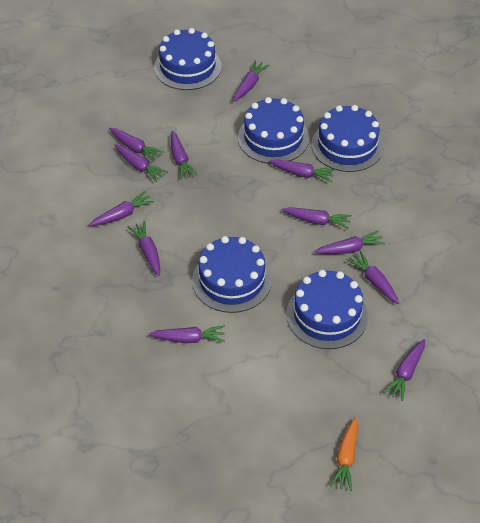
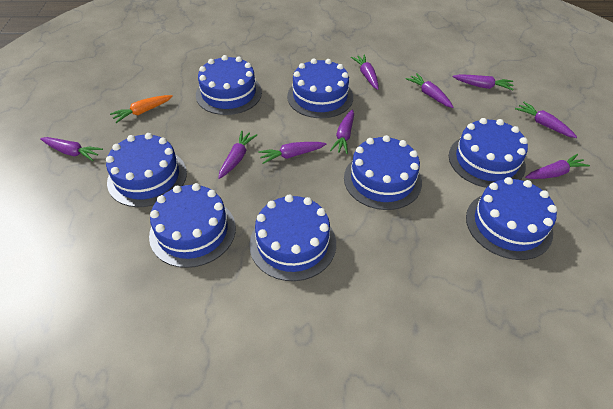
blue cake: 5 -> 8
purple carrot: 12 -> 9

